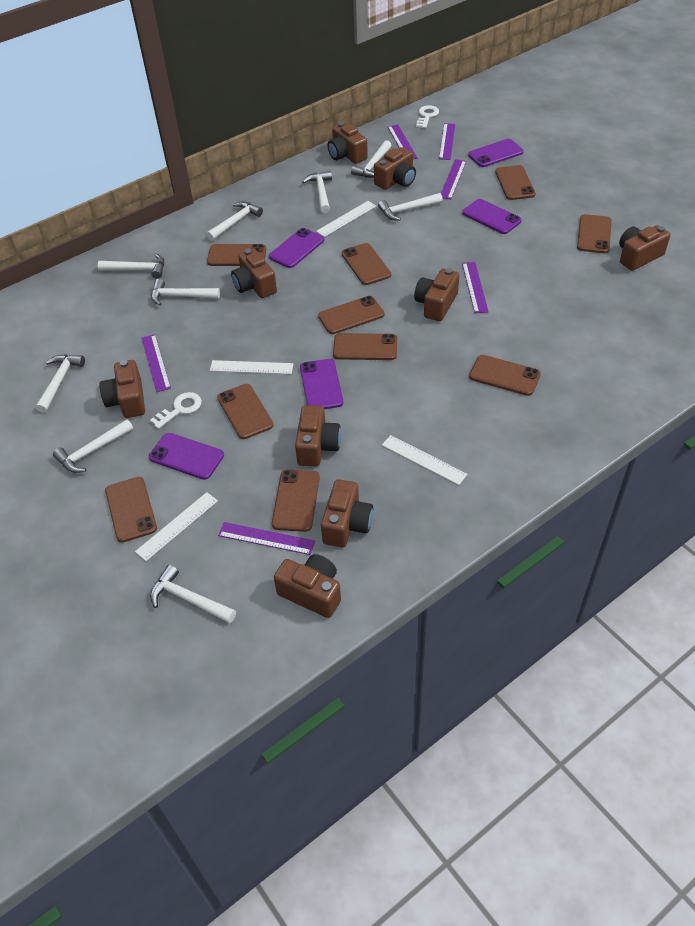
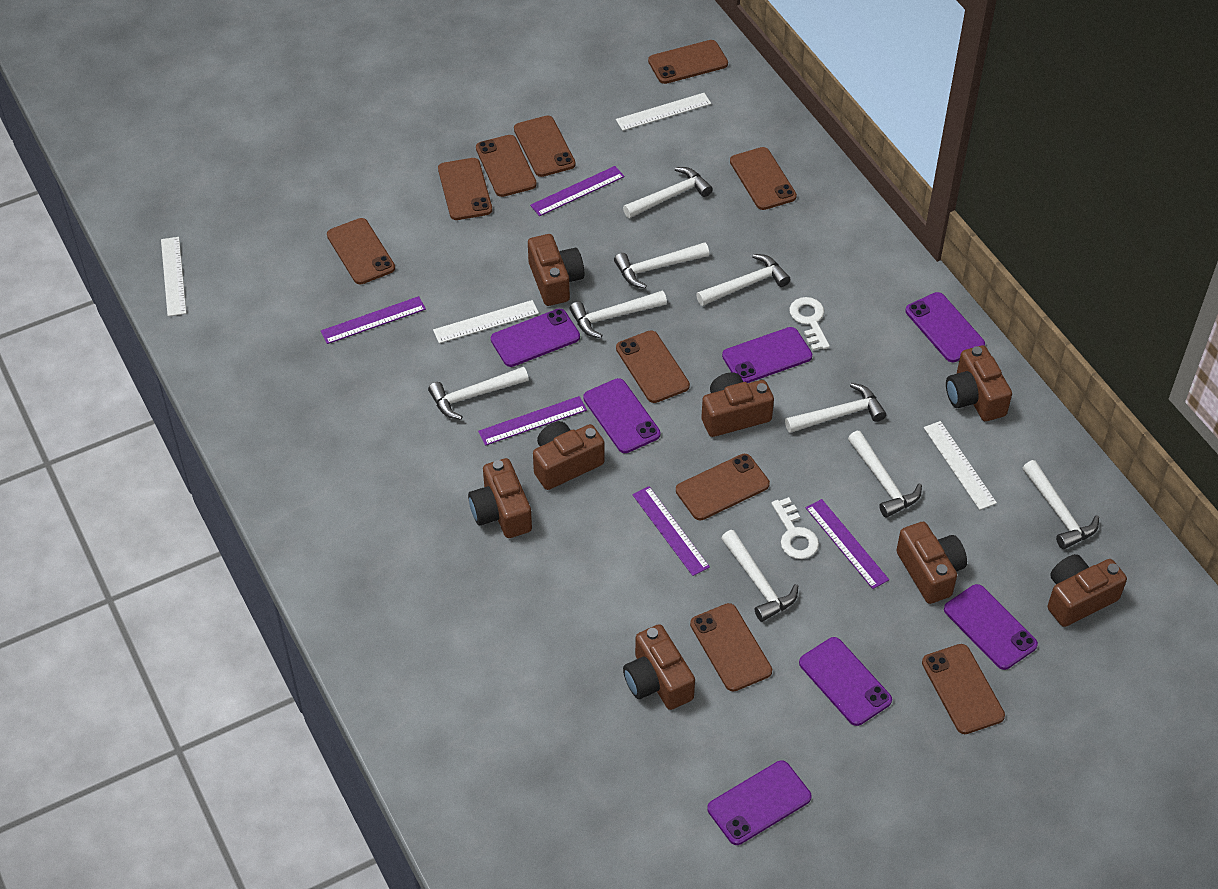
brown camera: 9 -> 8
purple phone: 5 -> 7
purple ruler: 6 -> 5

